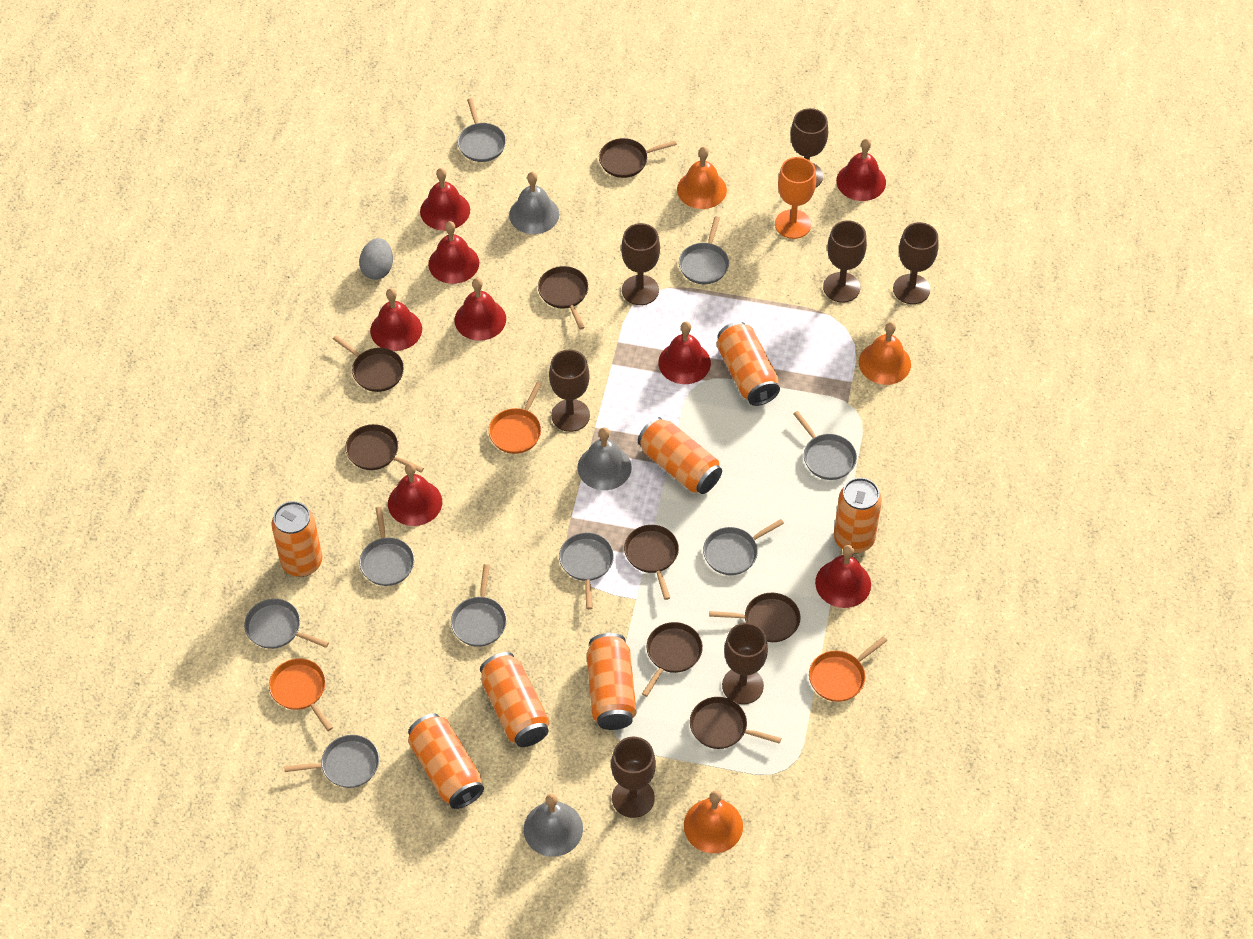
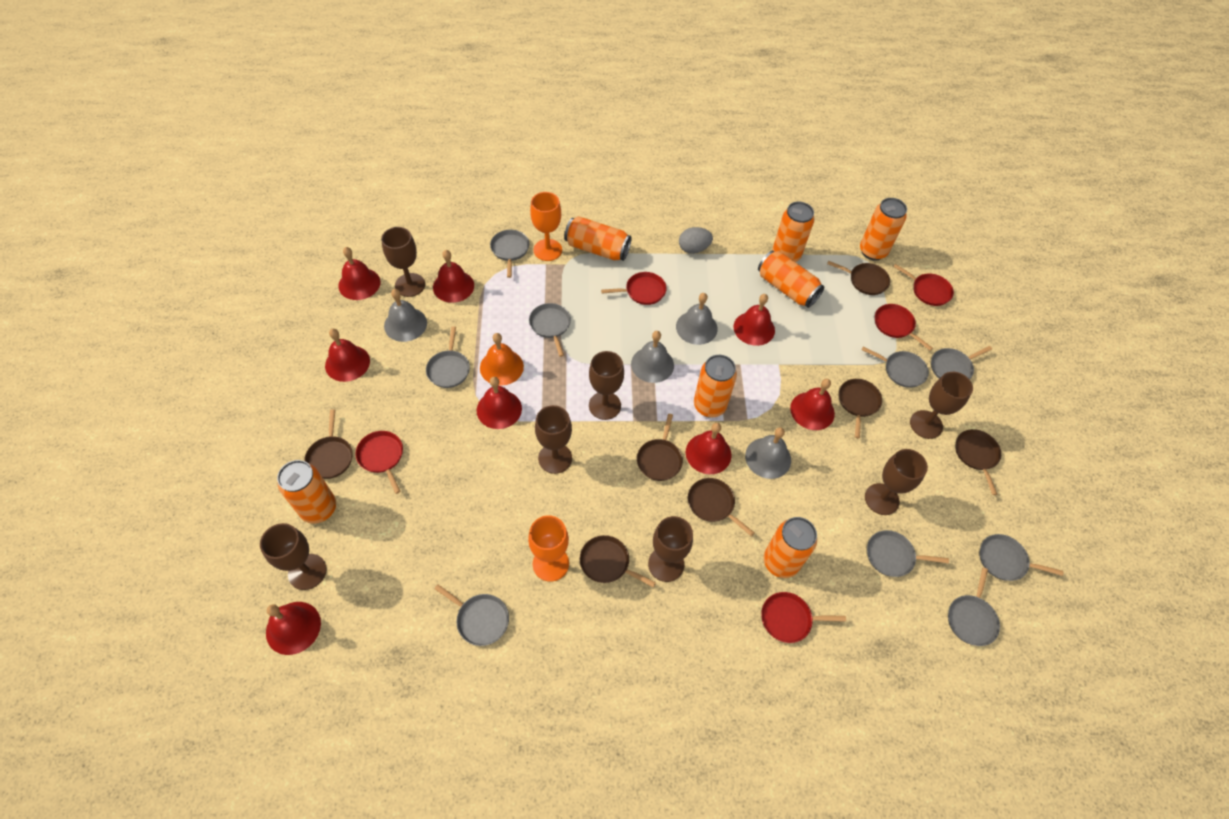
brown pan: 8 -> 7
grey bell: 3 -> 4
orange bell: 3 -> 1
orange goblet: 1 -> 2
orange pan: 3 -> 0
red pan: 0 -> 5

